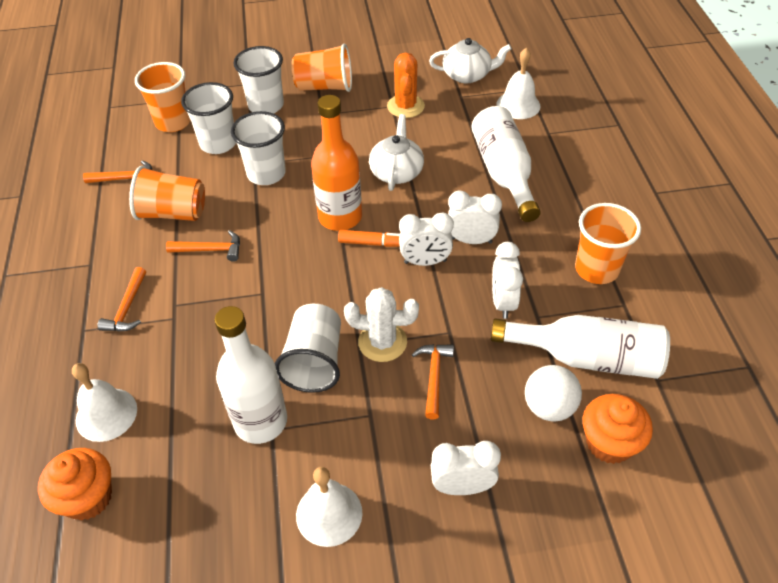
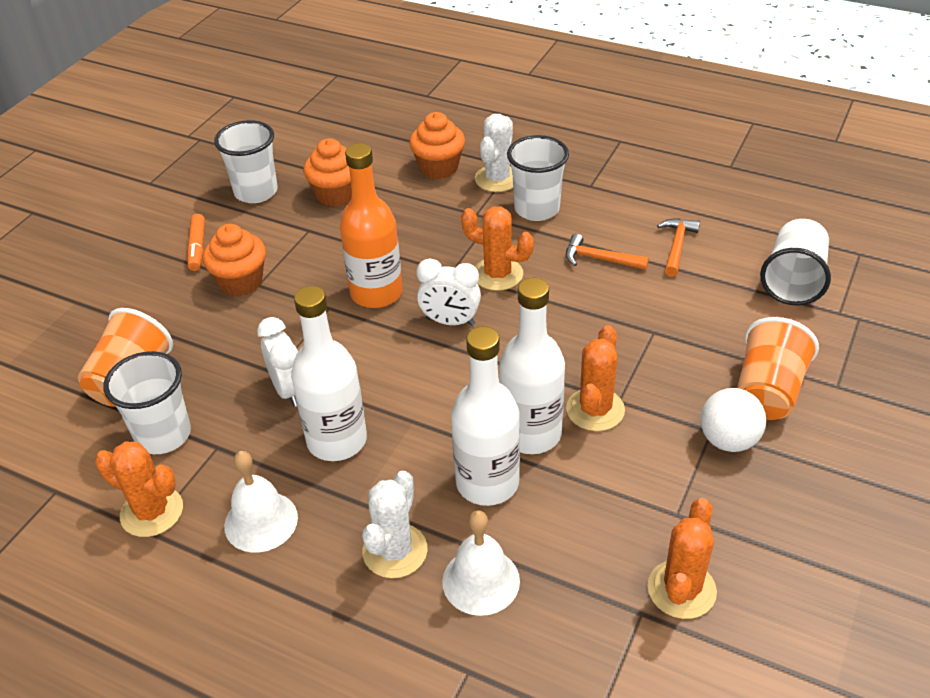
orange cactus: 1 -> 4
orange cup: 4 -> 2
orange cupcake: 2 -> 3
orange hammer: 4 -> 2
white bell: 3 -> 2
white cactus: 1 -> 2
white clock: 4 -> 2
white teapot: 2 -> 0

